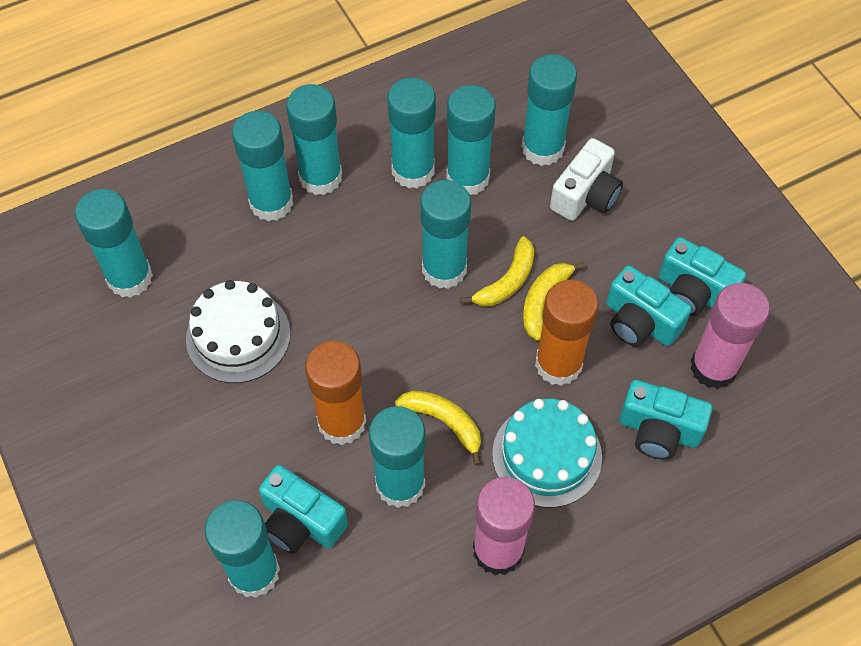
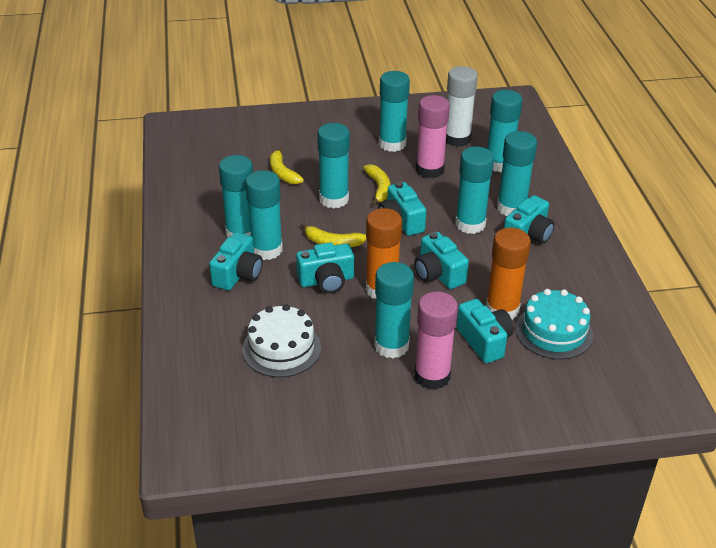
turquoise camera: 4 -> 6
turquoise glue stick: 9 -> 8
white camera: 1 -> 0
white glue stick: 0 -> 1

